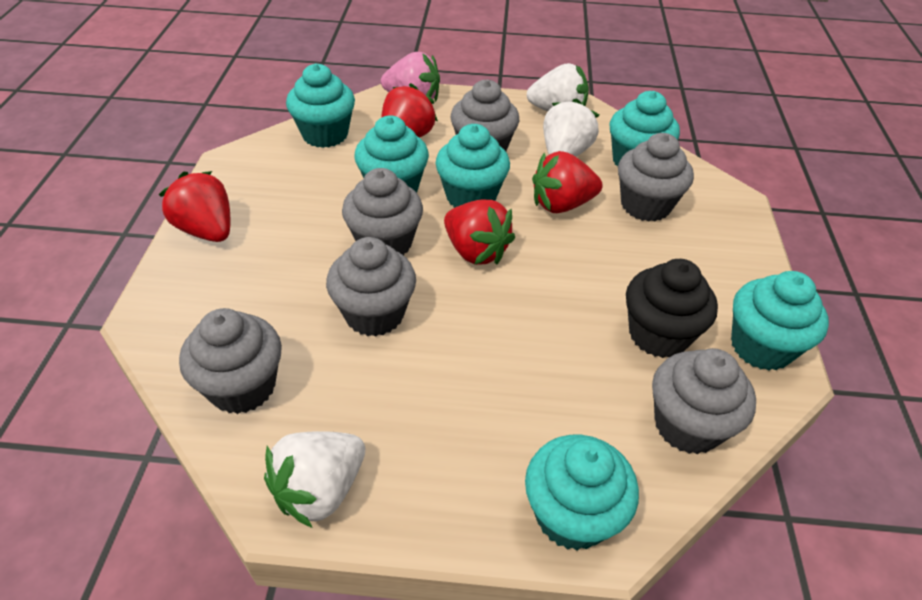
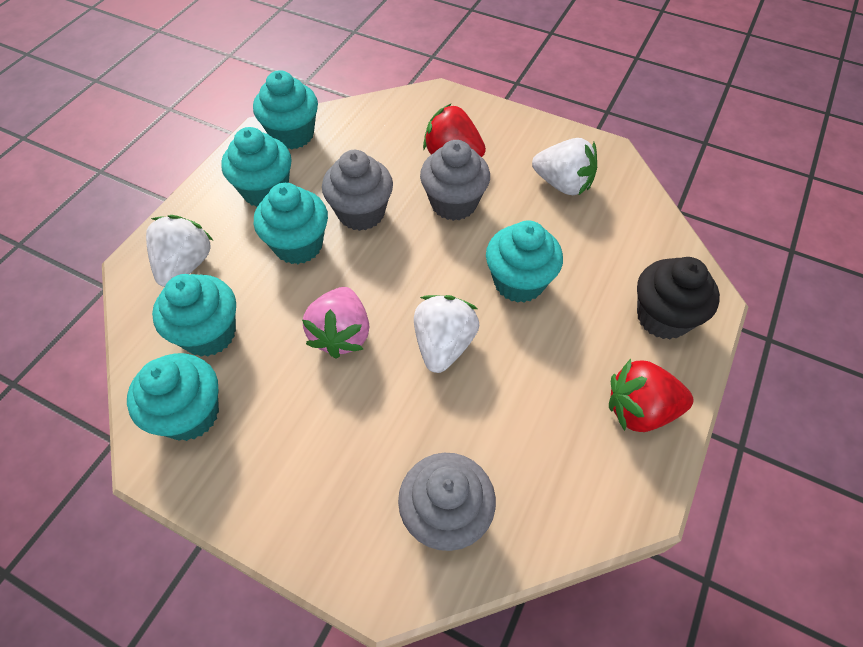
grey cupcake: 6 -> 3
red strawberry: 4 -> 2

